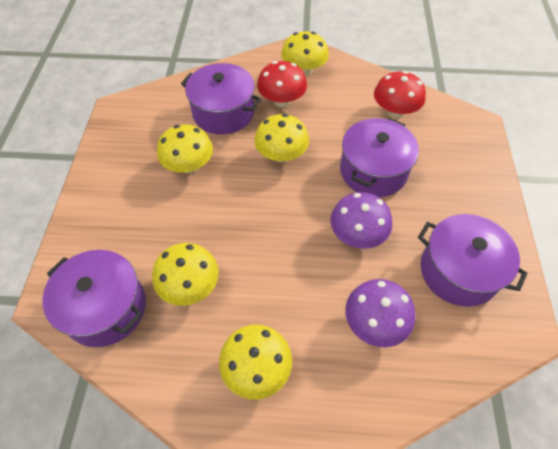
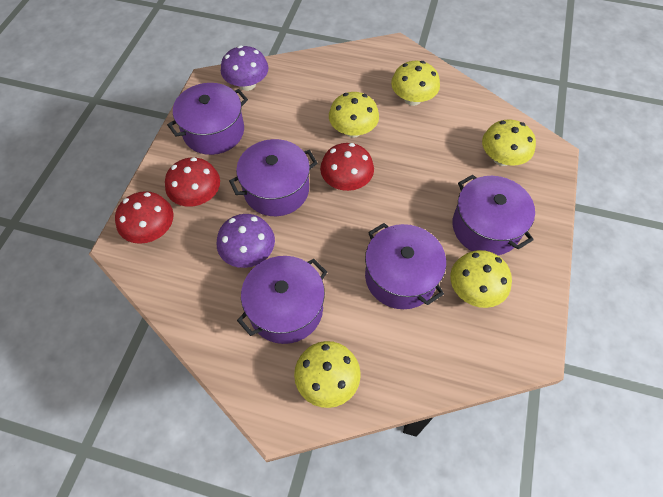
purple pot: 4 -> 5
red mushroom: 2 -> 3

